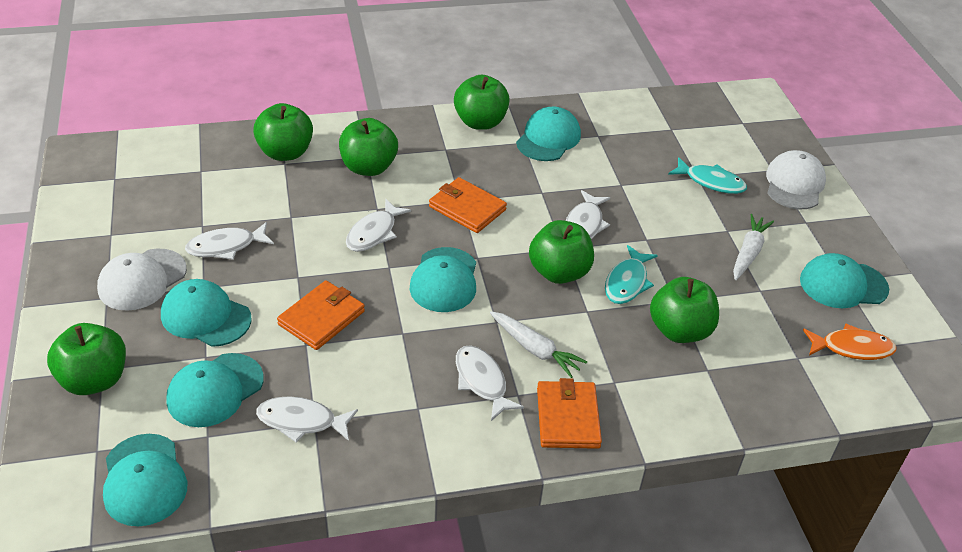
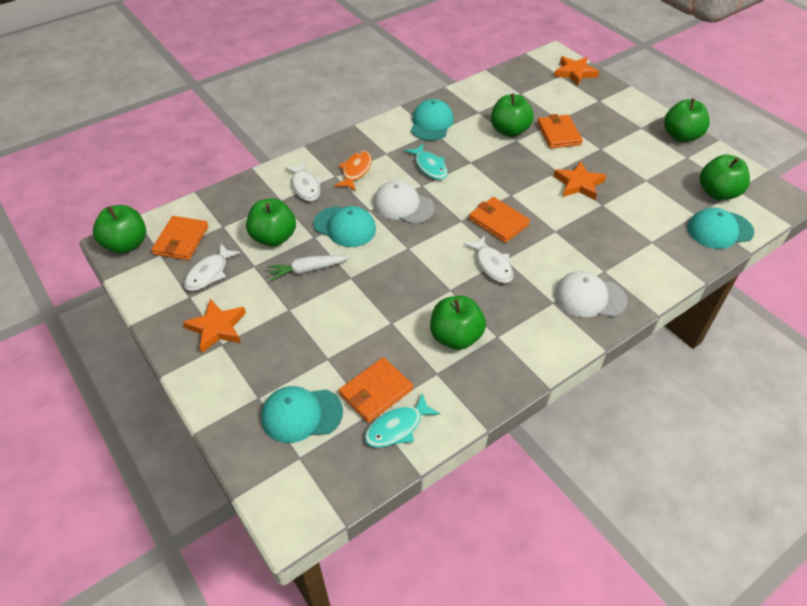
orange star: 0 -> 3
orange wallet: 3 -> 4
turquoise cap: 6 -> 4
white carrot: 2 -> 1
white fish: 5 -> 3

